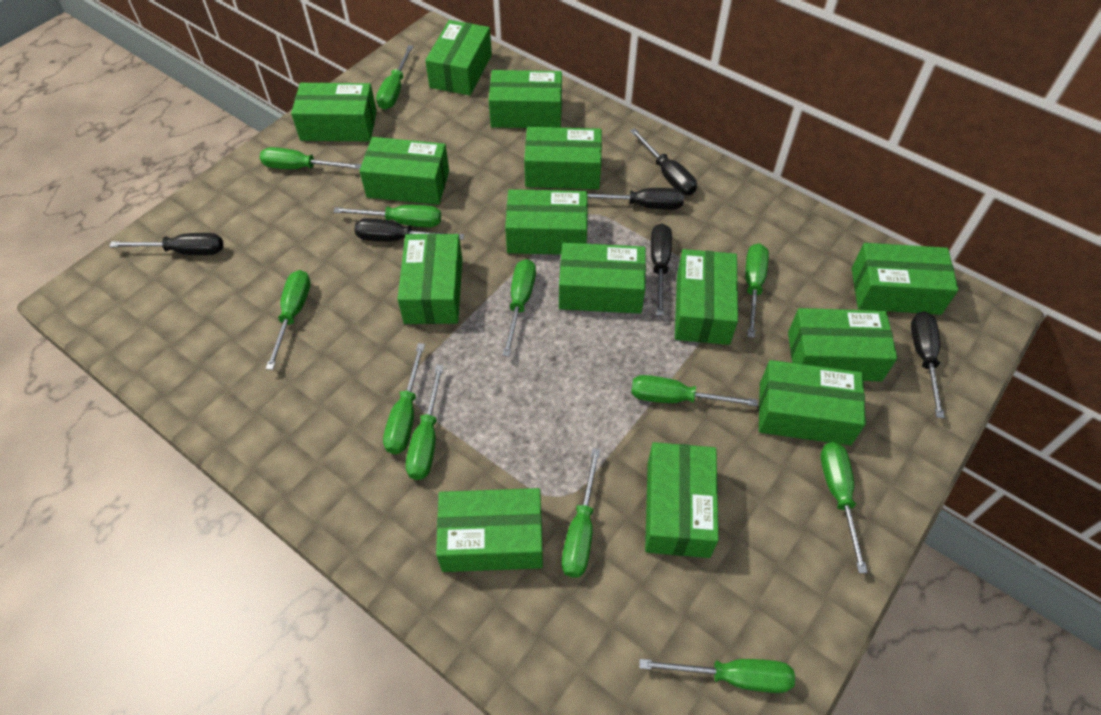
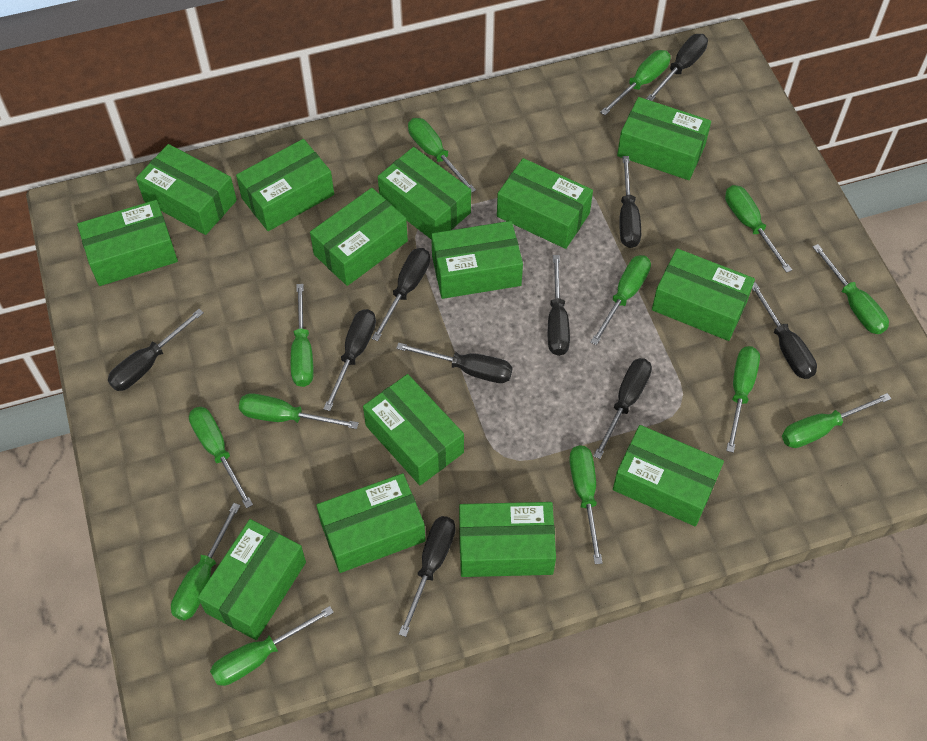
black screwdriver: 6 -> 10
green screwdriver: 12 -> 13

